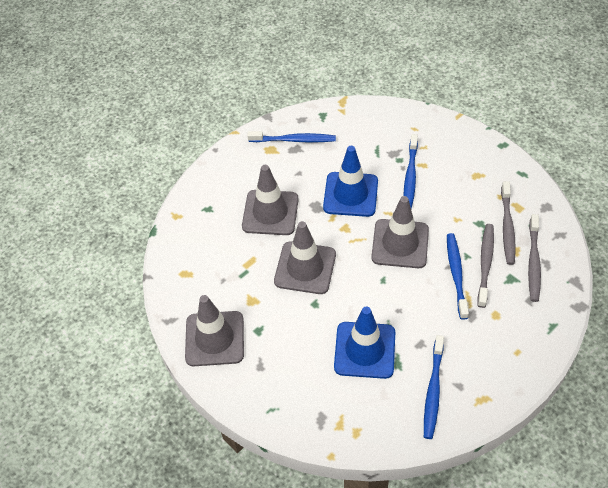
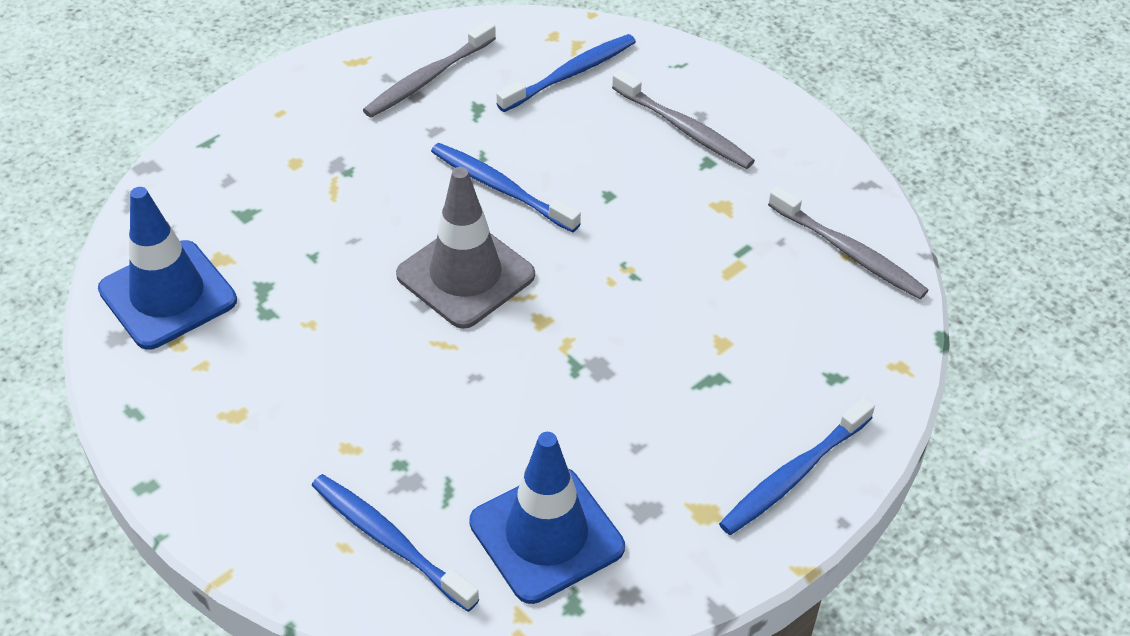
grey traffic cone: 4 -> 1

